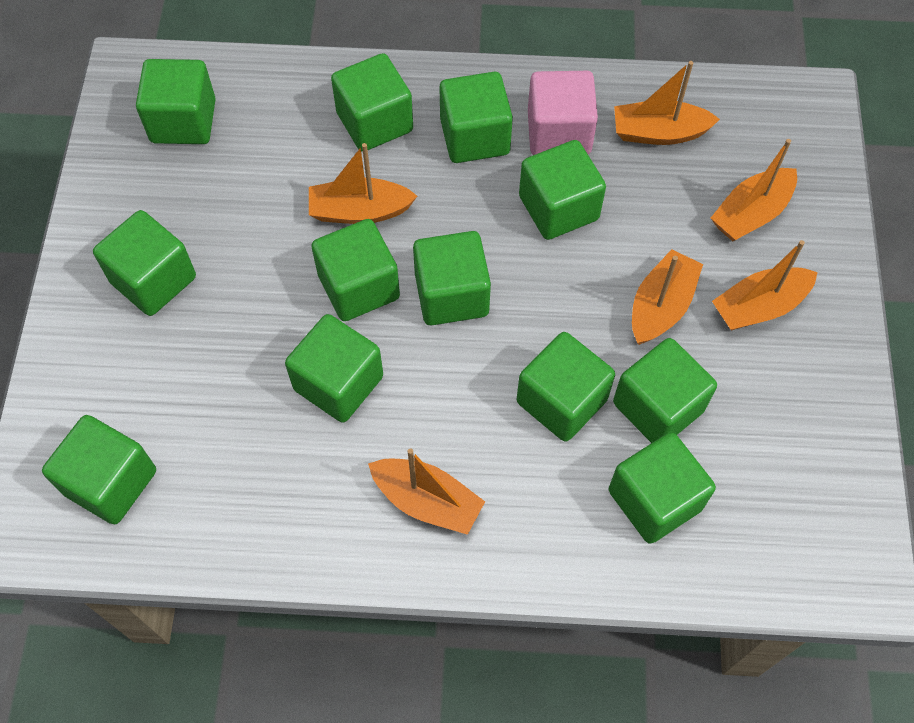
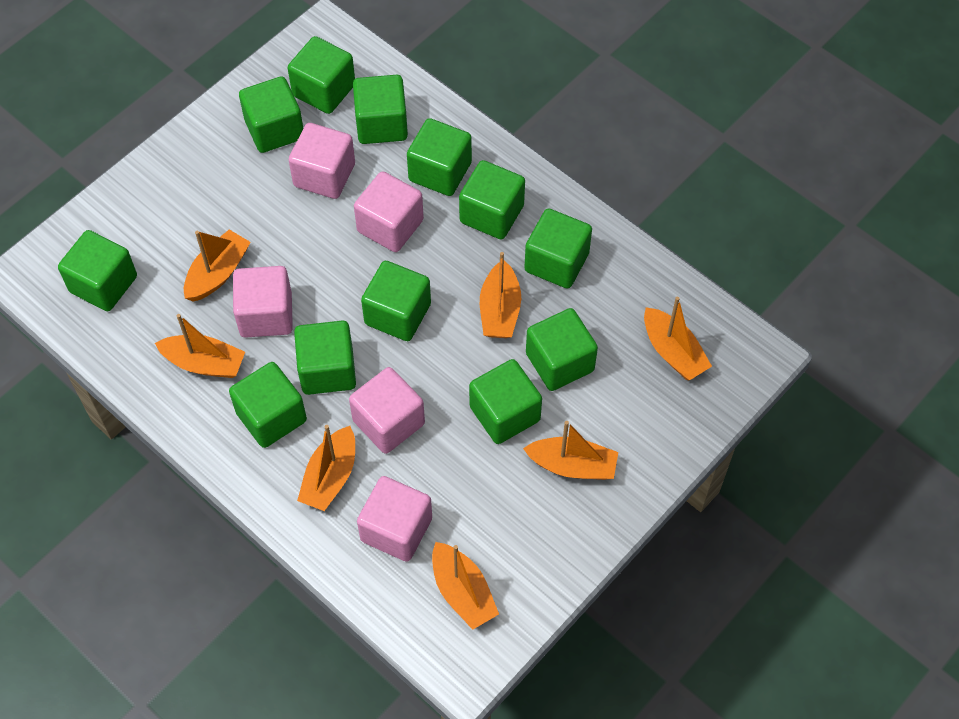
orange boat: 6 -> 7
pink cube: 1 -> 5

